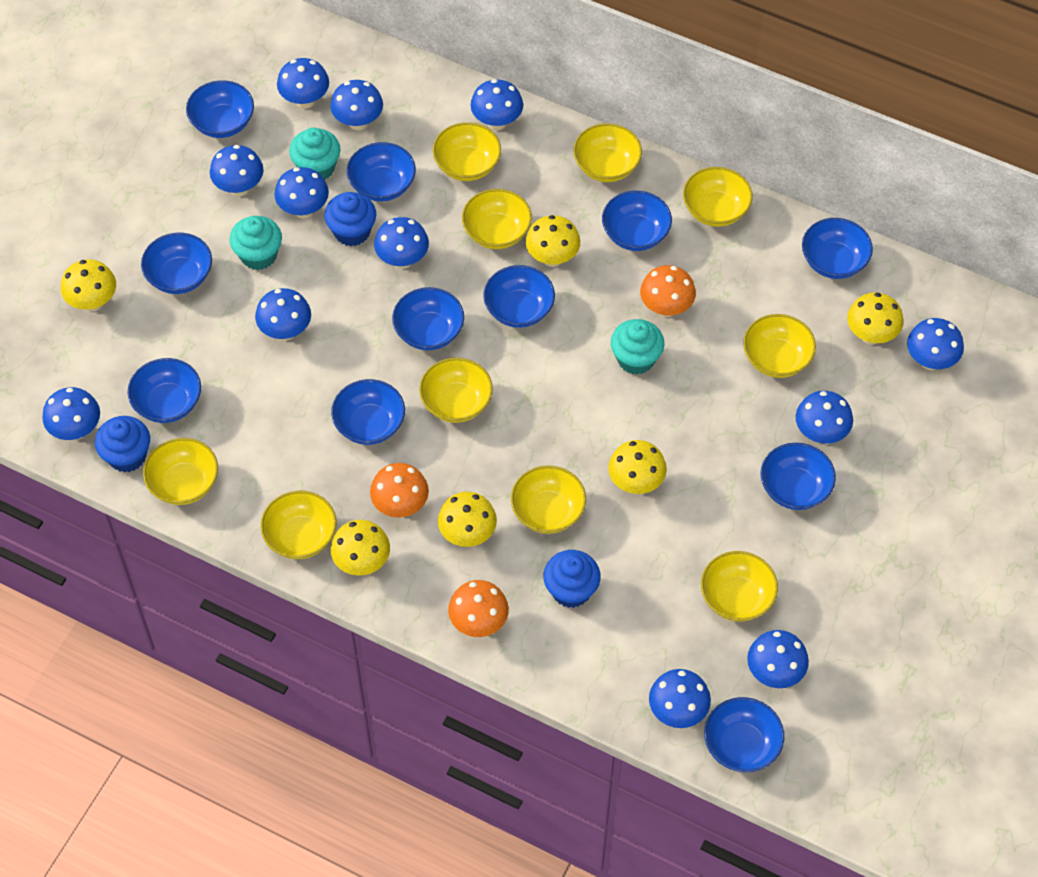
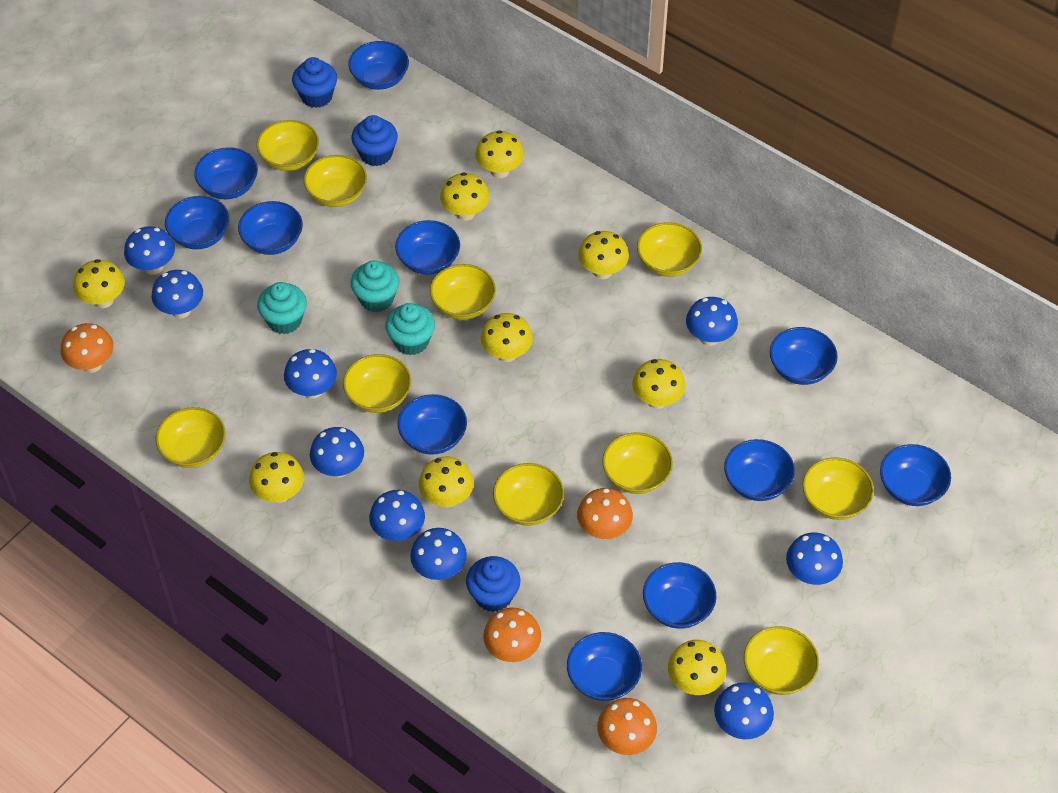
blue mushroom: 12 -> 9
orange mushroom: 3 -> 4
yellow mushroom: 6 -> 9

